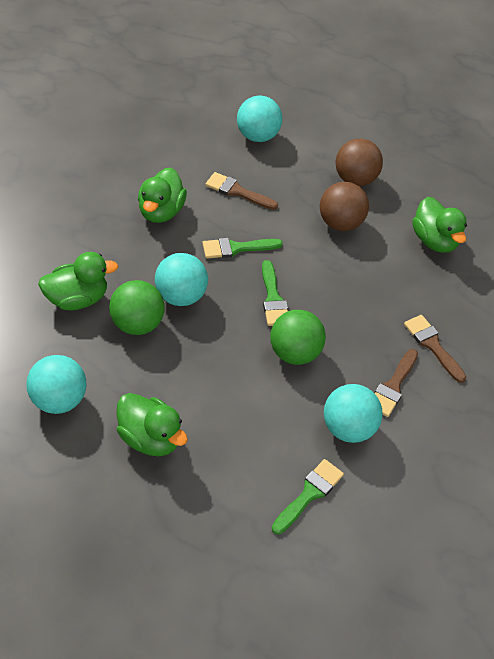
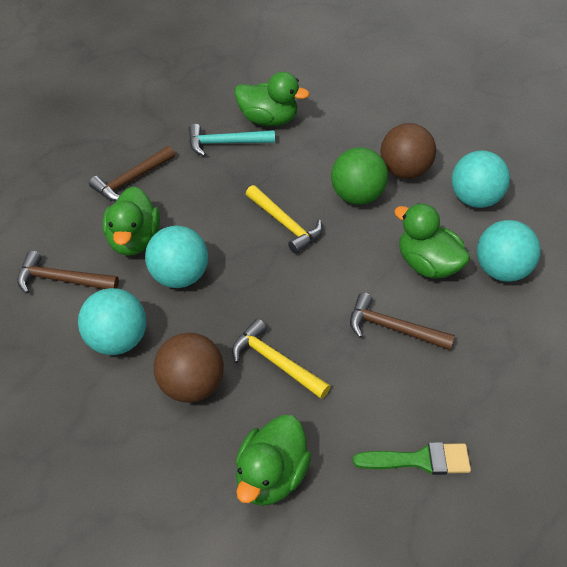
brown brush: 3 -> 0
brown hammer: 0 -> 3
green ball: 2 -> 1
green brush: 3 -> 1
turquoise hammer: 0 -> 1
yellow hammer: 0 -> 2

